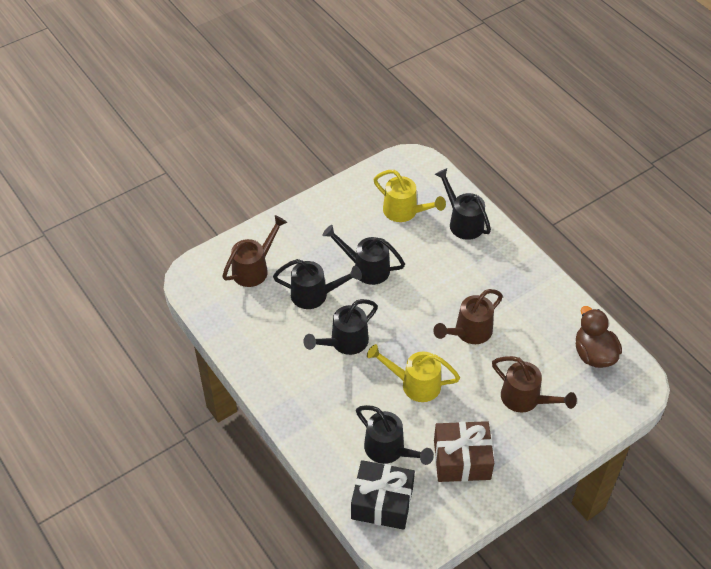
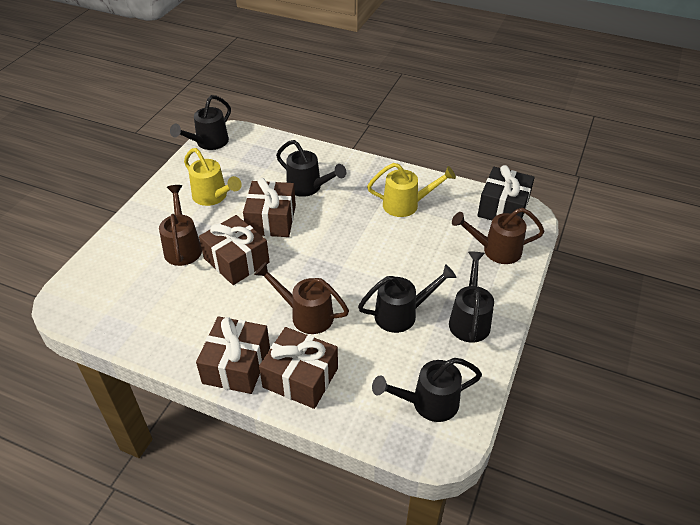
brown duck: 1 -> 0
brown gift: 1 -> 4

